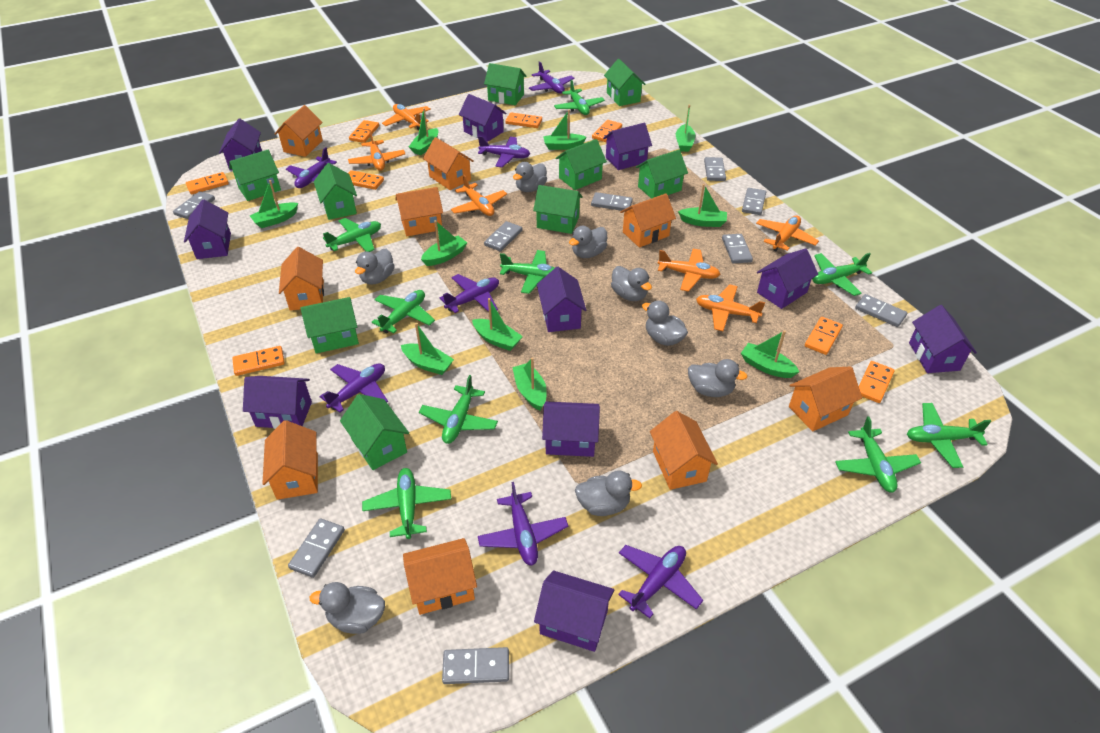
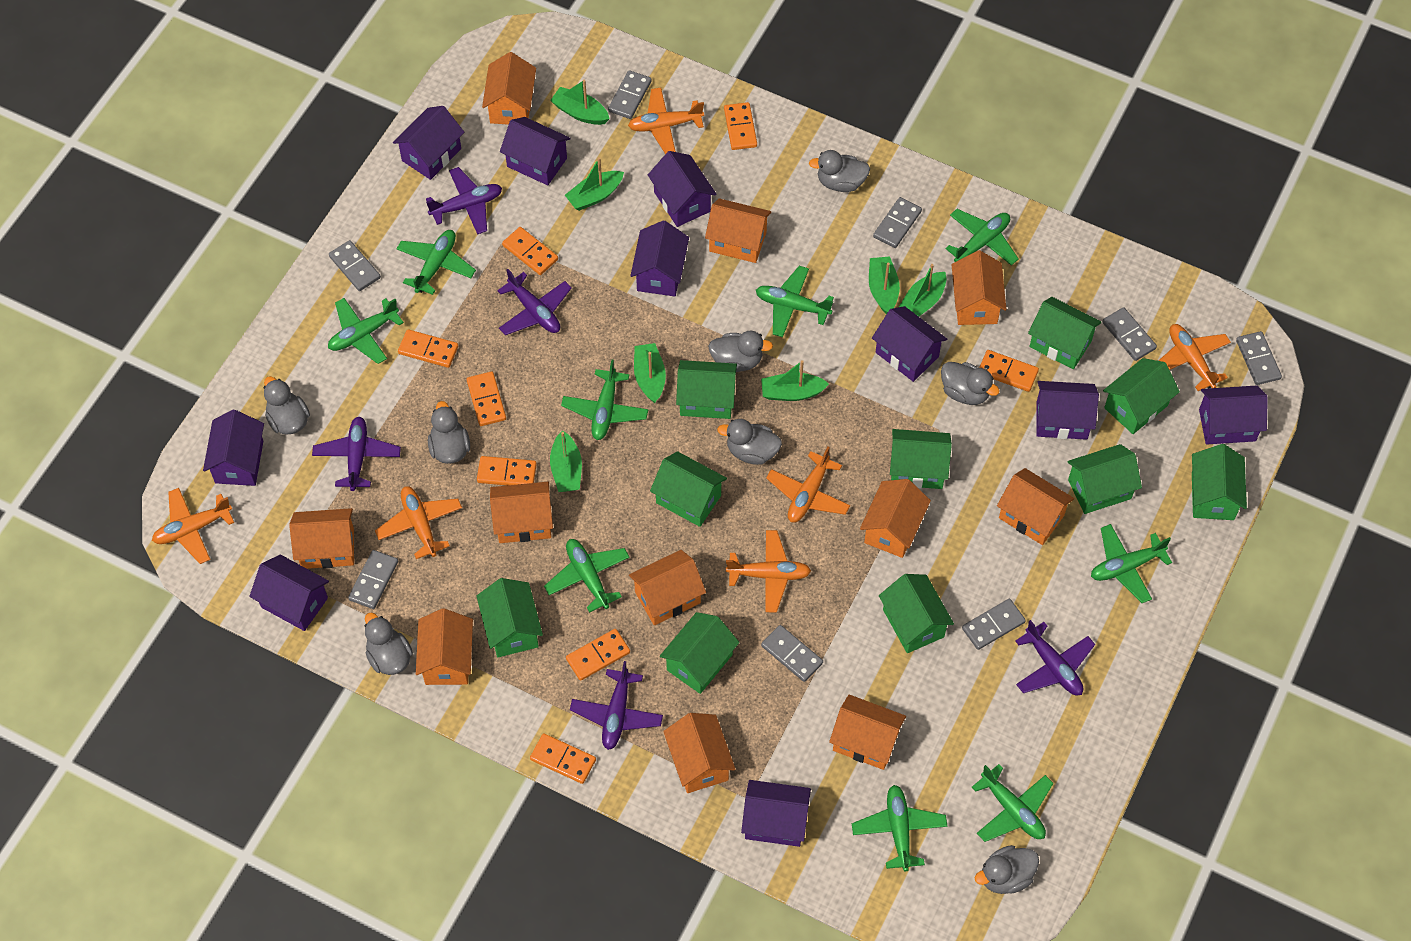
green boat: 10 -> 7
green house: 9 -> 10
grey domino: 9 -> 8
orange house: 9 -> 11
purple plane: 7 -> 5

